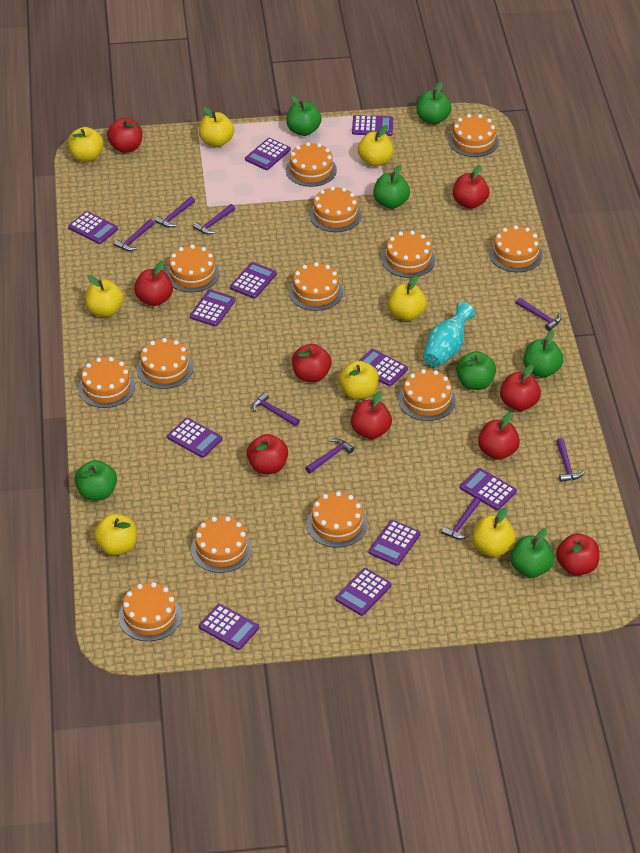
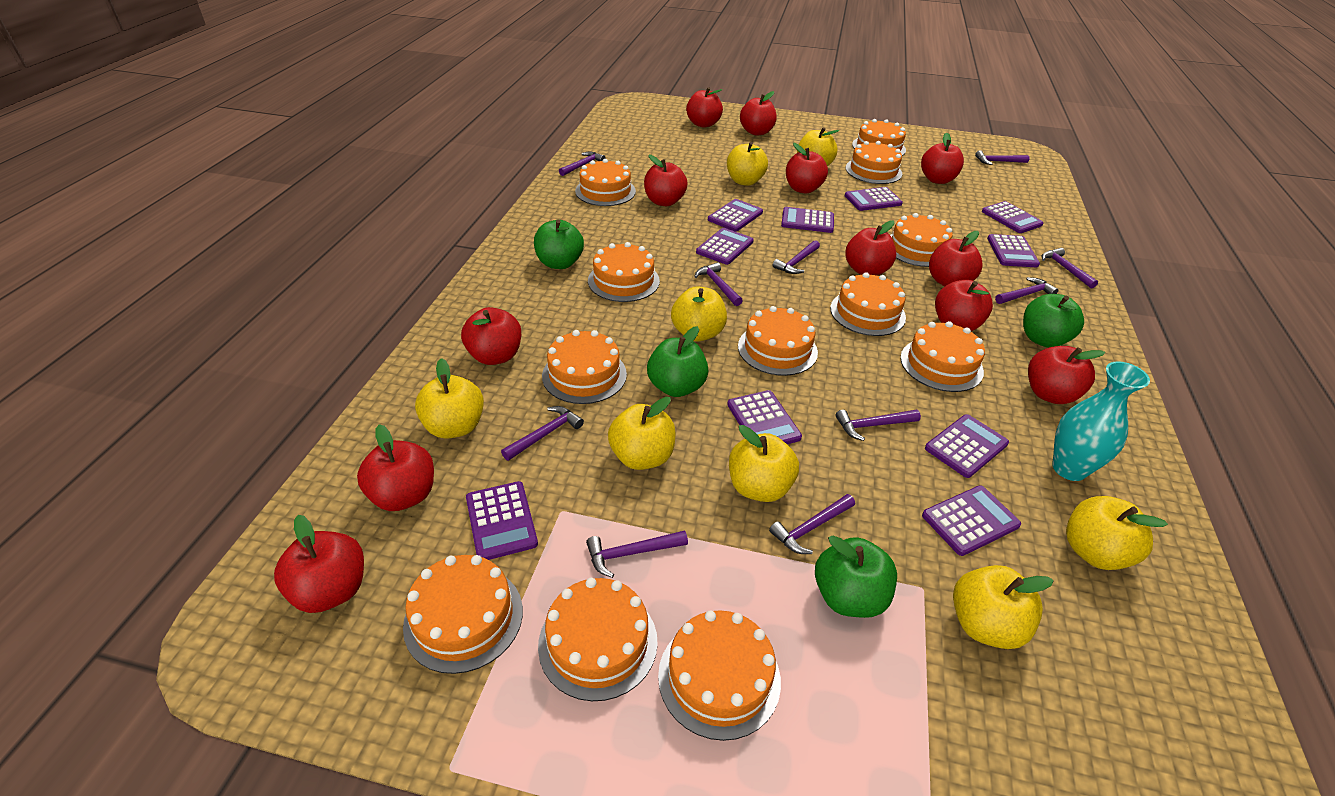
green apple: 7 -> 4
orange cake: 13 -> 12
purple calculator: 11 -> 10
purple hammer: 8 -> 10
red apple: 9 -> 12

